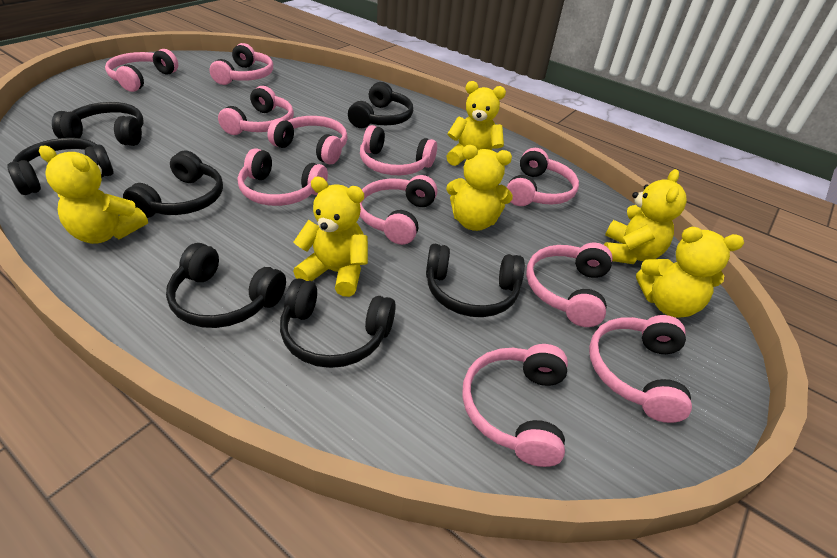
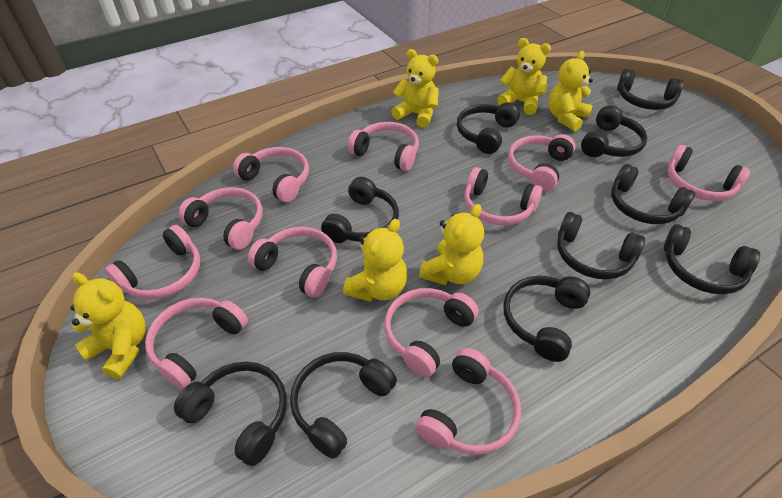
black headphones: 7 -> 10

